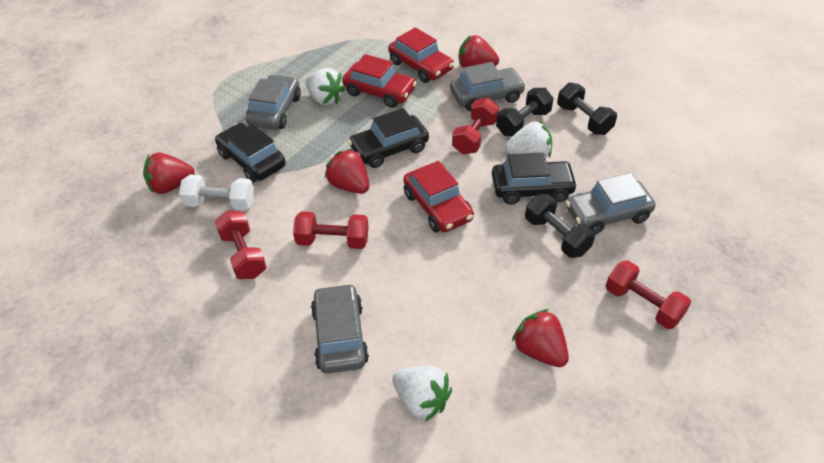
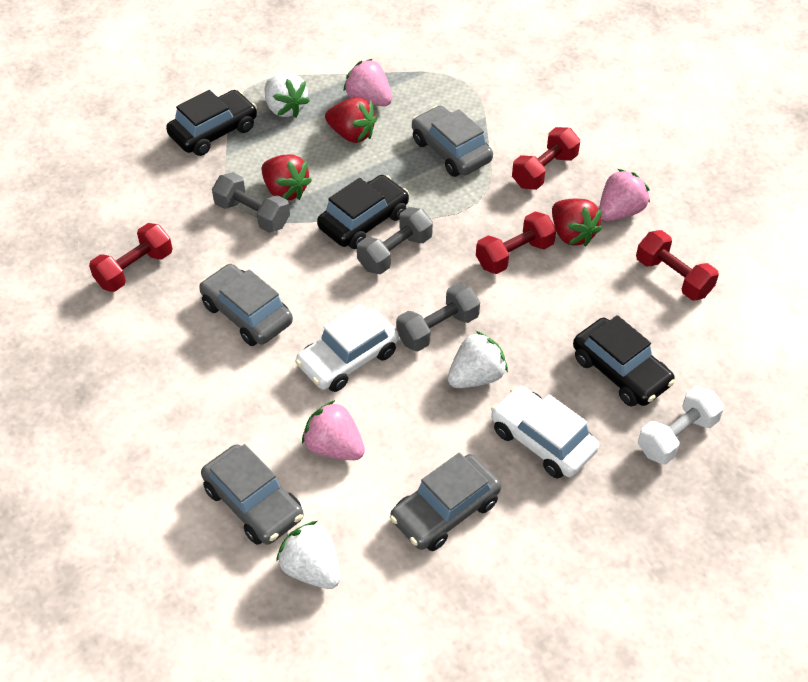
black dumbbell: 3 -> 0
grey dumbbell: 0 -> 3
pink strawberry: 0 -> 3
red car: 3 -> 0
red strawberry: 4 -> 3
white car: 0 -> 2

